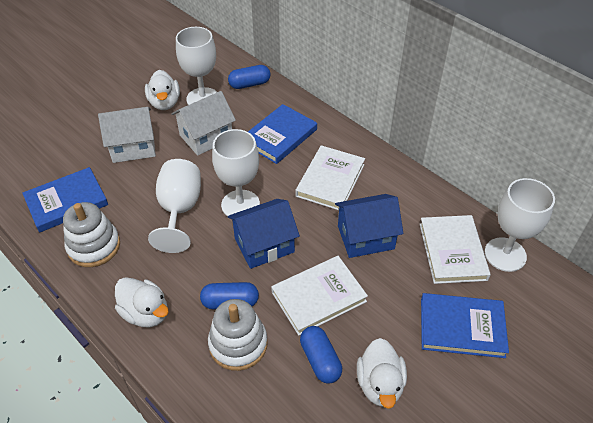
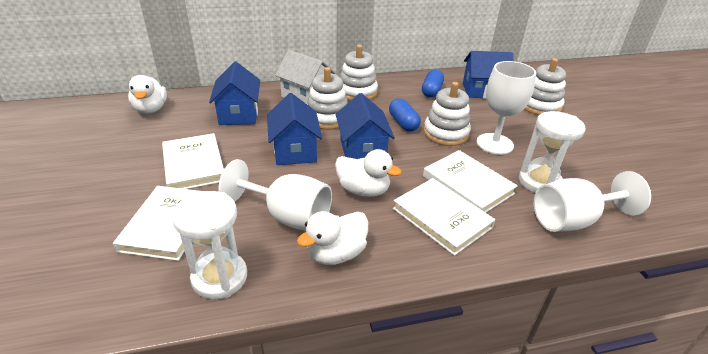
blue book: 3 -> 0
blue capsule: 3 -> 2
blue house: 2 -> 4
white book: 3 -> 4
white goblet: 4 -> 3
white hourglass: 0 -> 2
white house: 2 -> 1
white stacking toy: 2 -> 4

